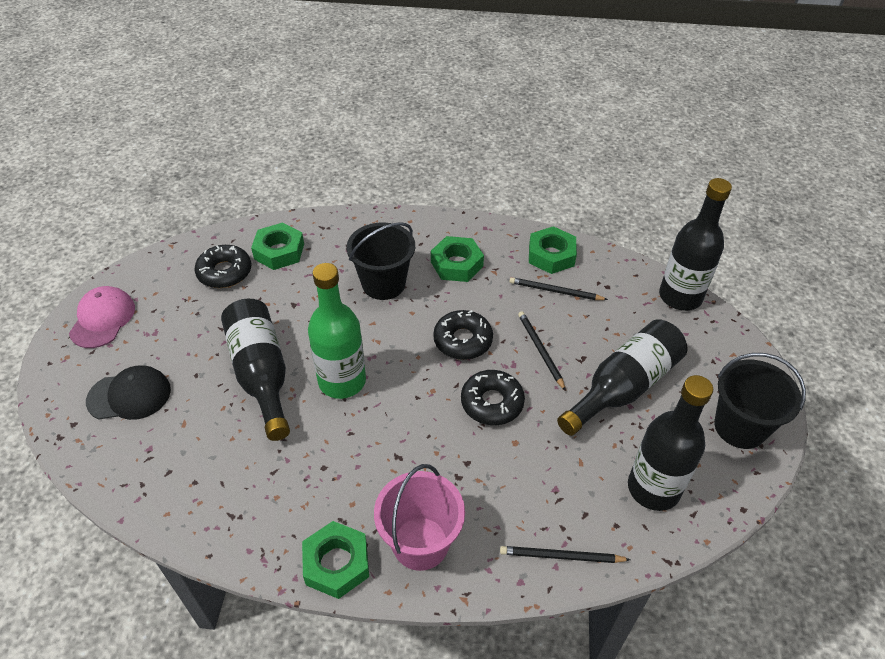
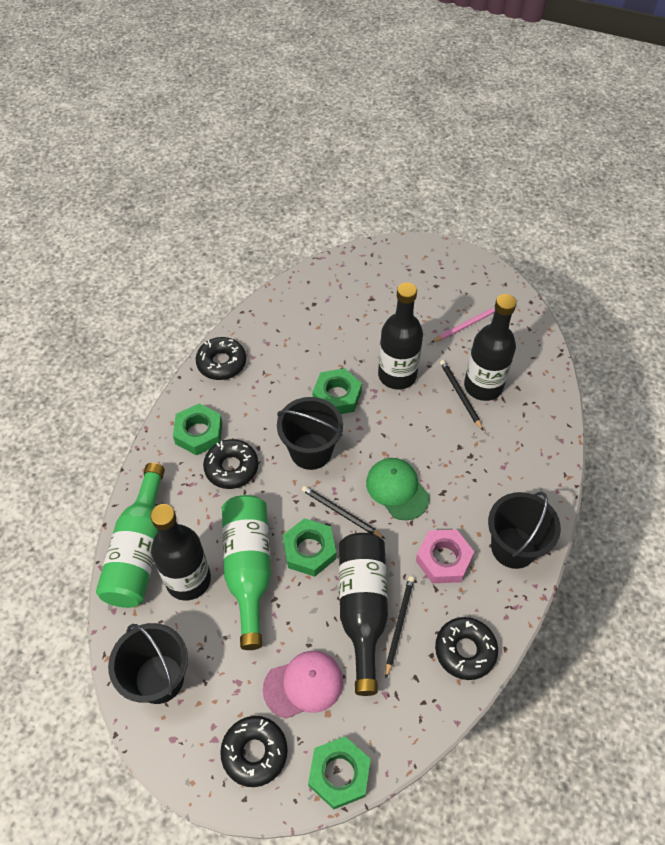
black bucket: 2 -> 3
black cap: 1 -> 0
black donut: 3 -> 4
green bottle: 1 -> 2
green cap: 0 -> 1
pink bucket: 1 -> 0
pink nut: 0 -> 1
pink pencil: 0 -> 1

